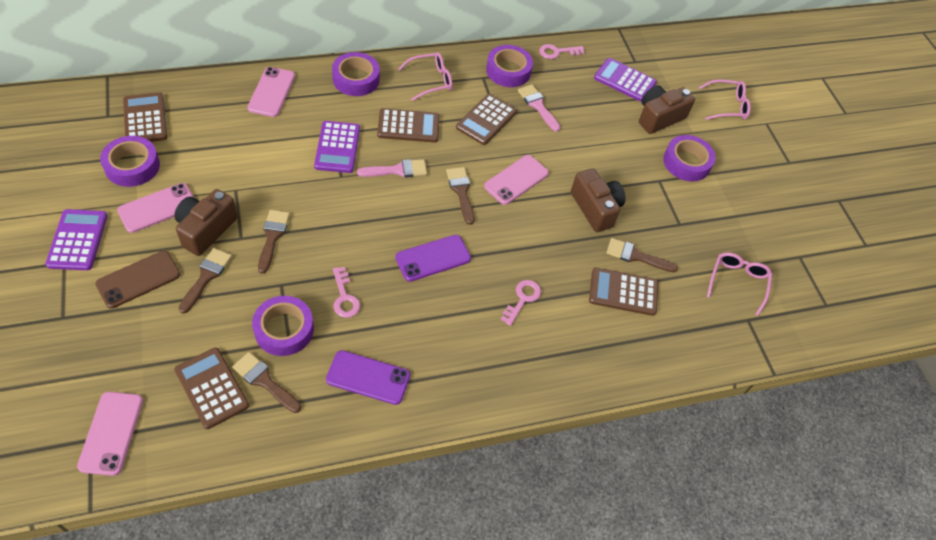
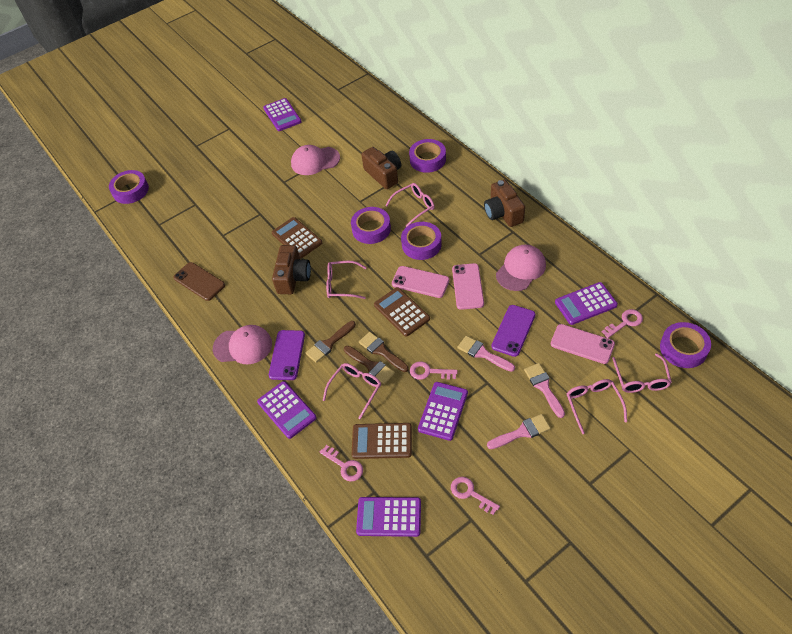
brown brush: 5 -> 3
brown calculator: 5 -> 3
pink brush: 2 -> 3
pink cap: 0 -> 3
pink glasses: 3 -> 5
pink key: 3 -> 4
pink phone: 4 -> 3
purple calculator: 3 -> 5

